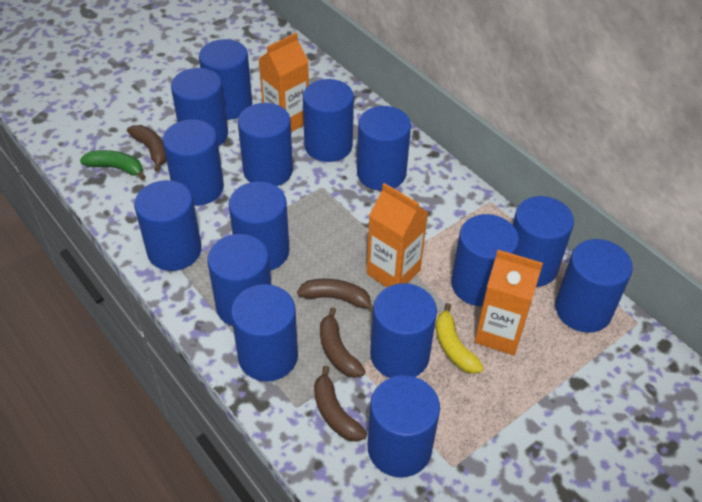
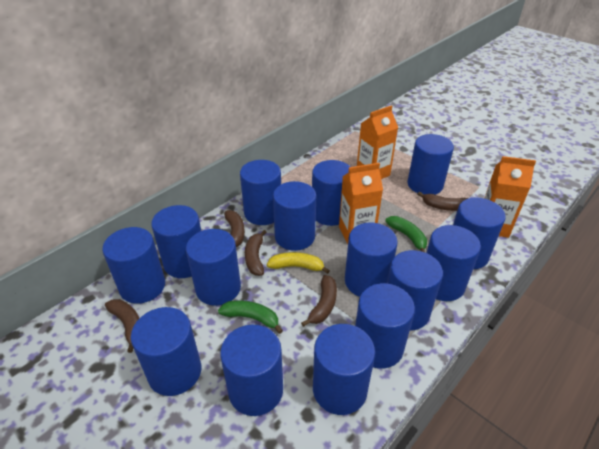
brown banana: 4 -> 5
green banana: 1 -> 2

